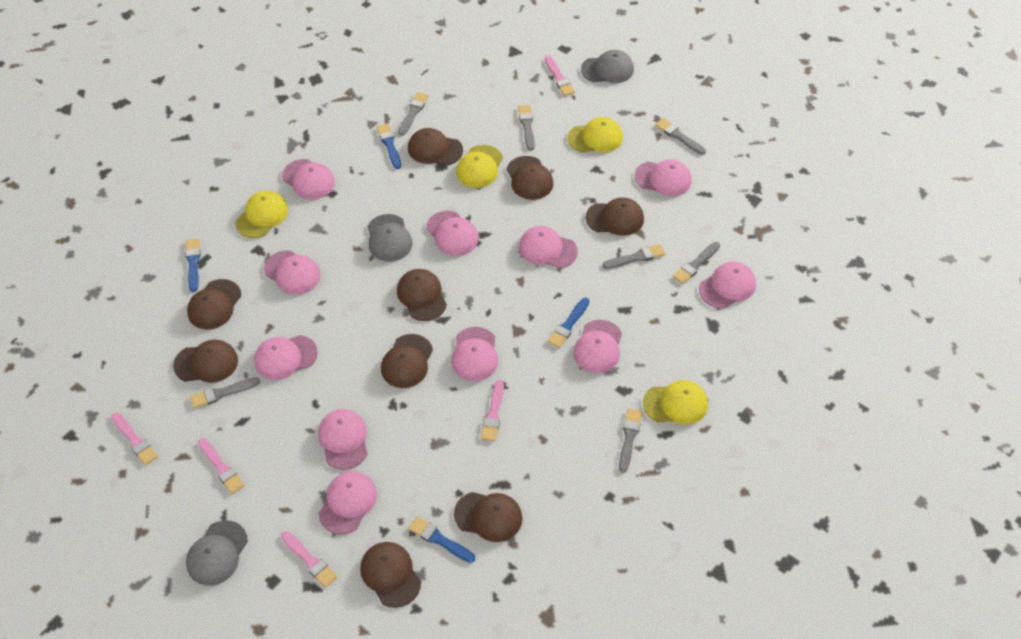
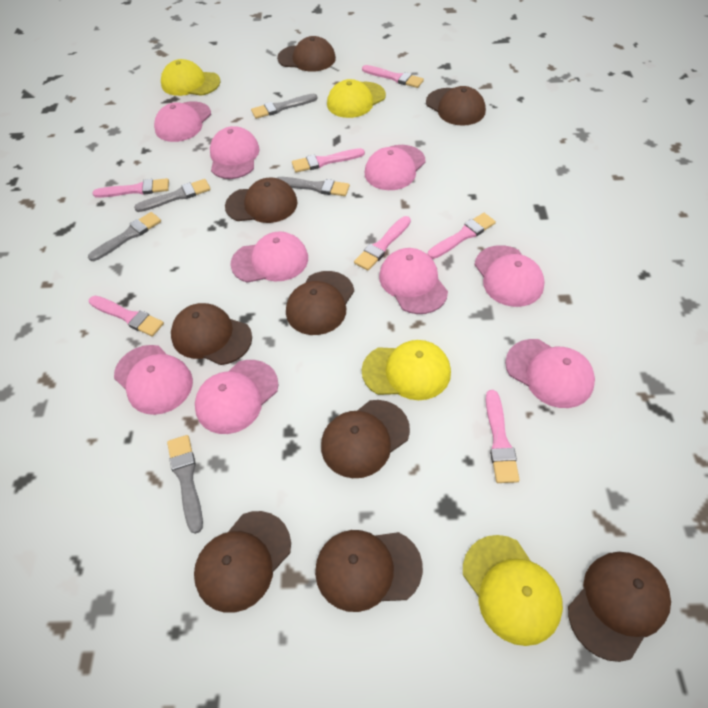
blue brush: 4 -> 0
grey brush: 7 -> 5
grey cap: 3 -> 0
pink brush: 5 -> 7
pink cap: 11 -> 9

